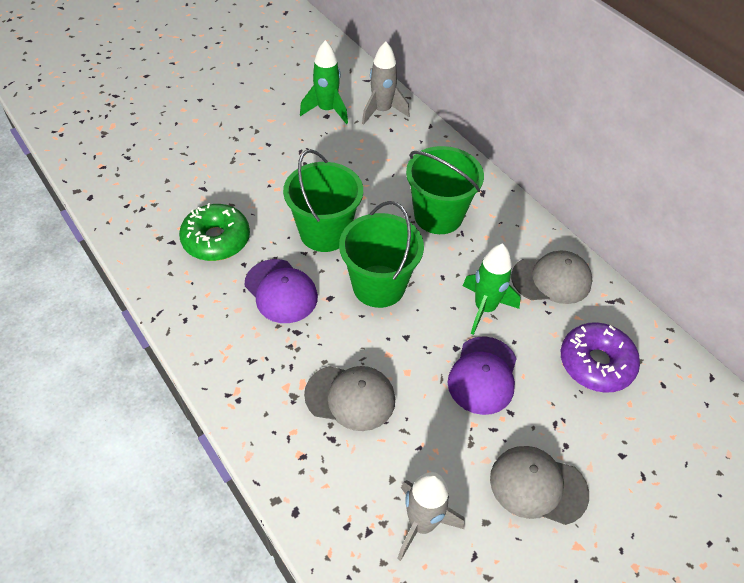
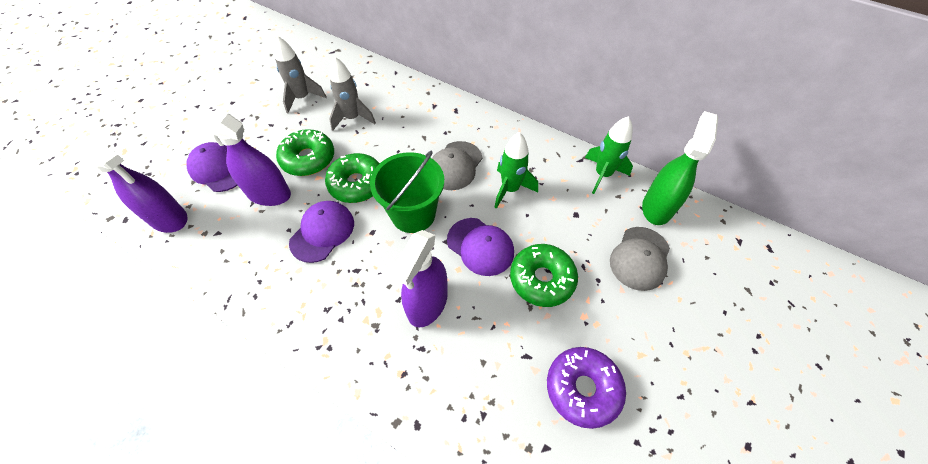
green bucket: 3 -> 1
green donut: 1 -> 3
green spray bottle: 0 -> 1
grey cap: 3 -> 2
purple cap: 2 -> 3
purple spray bottle: 0 -> 3

